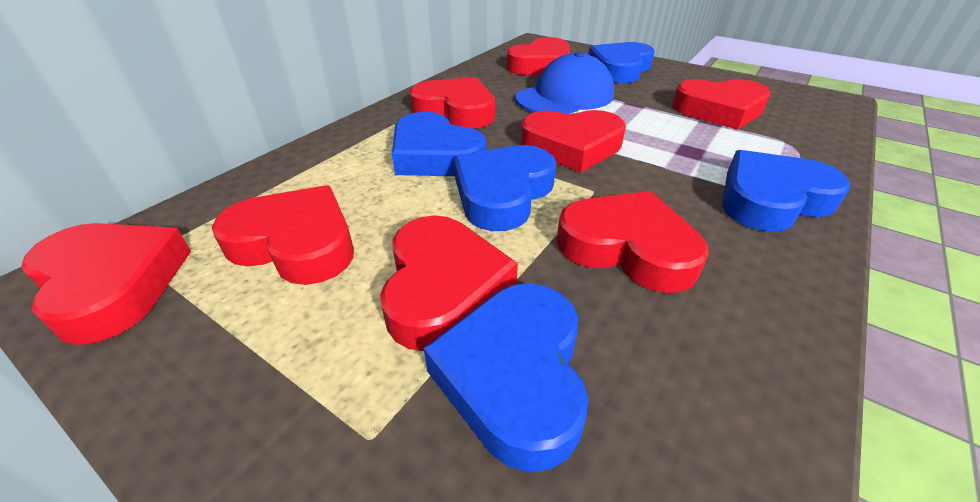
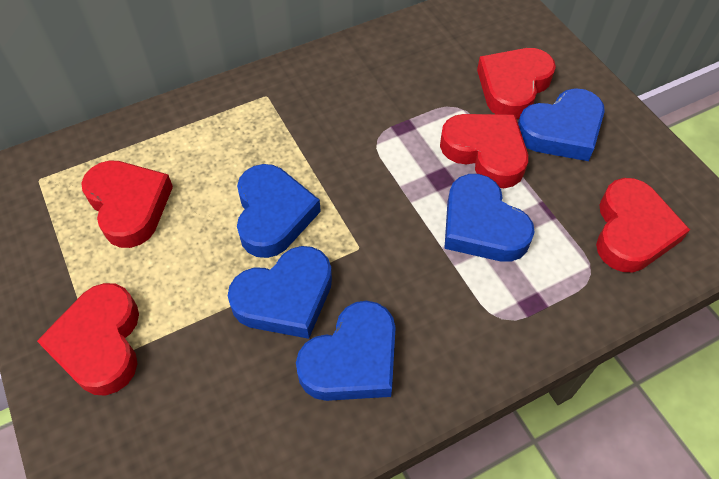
blue cap: 1 -> 0
red heart: 8 -> 5

